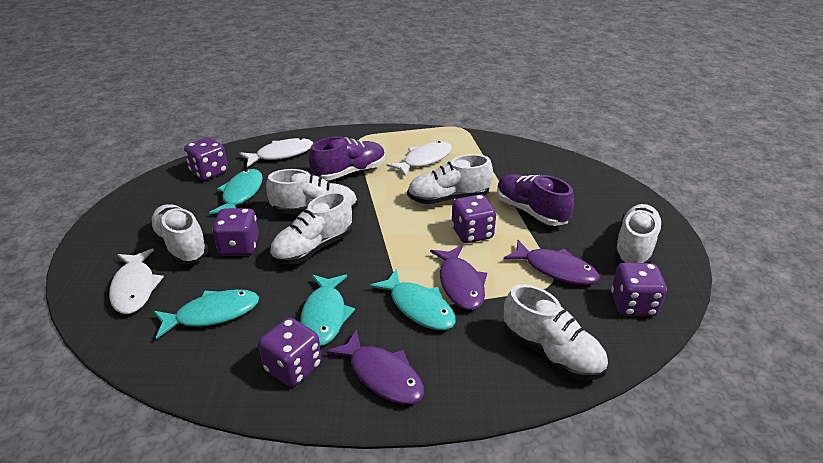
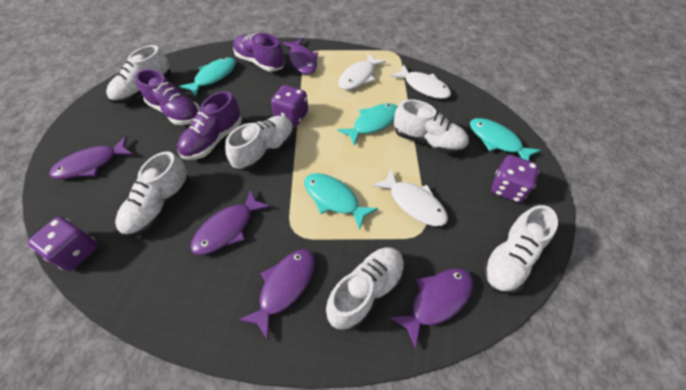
purple dice: 5 -> 3
purple fish: 3 -> 5
purple shoe: 2 -> 3

